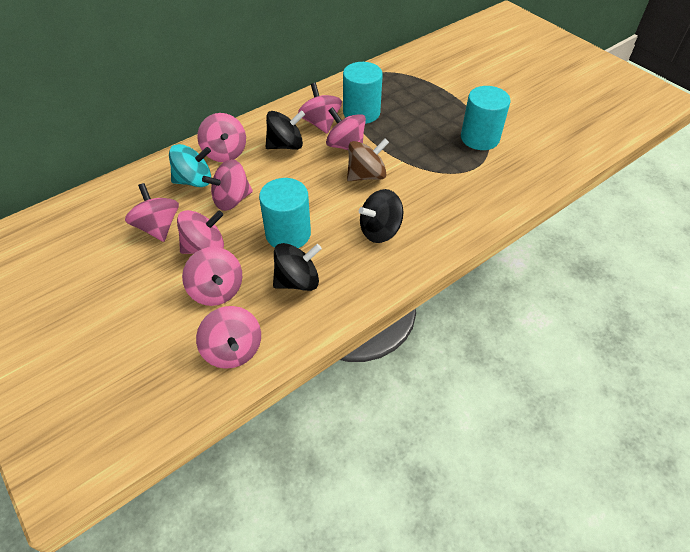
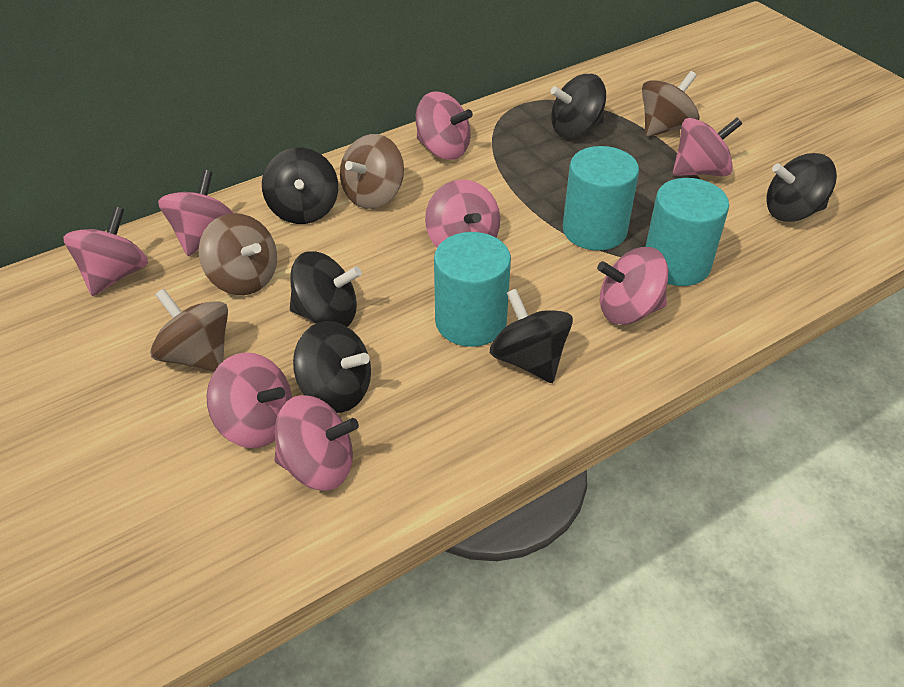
black spinning top: 3 -> 6
brown spinning top: 1 -> 4
turquoise spinning top: 1 -> 0

